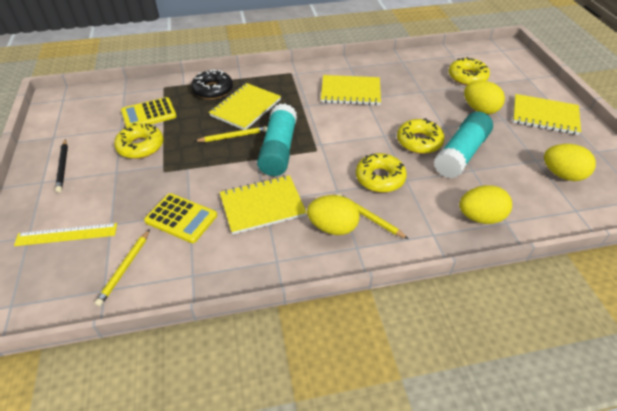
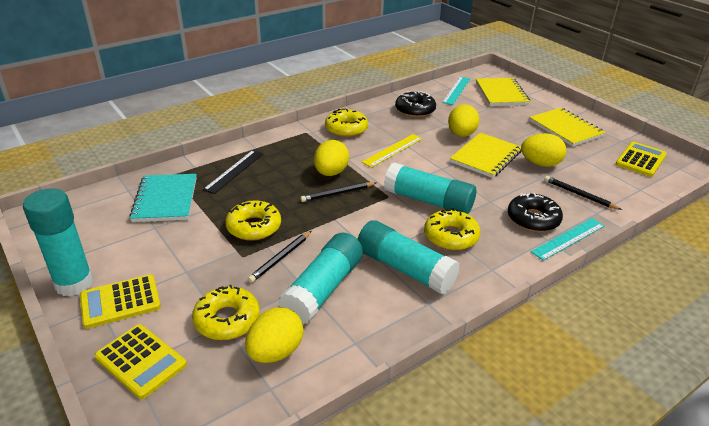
black donut: 1 -> 2
black pencil: 1 -> 3
black ruler: 0 -> 1
turquoise glue stick: 2 -> 4
turquoise notebook: 0 -> 1
turquoise ruler: 0 -> 2
yellow calculator: 2 -> 3
yellow notebook: 4 -> 3
yellow pencil: 3 -> 0

